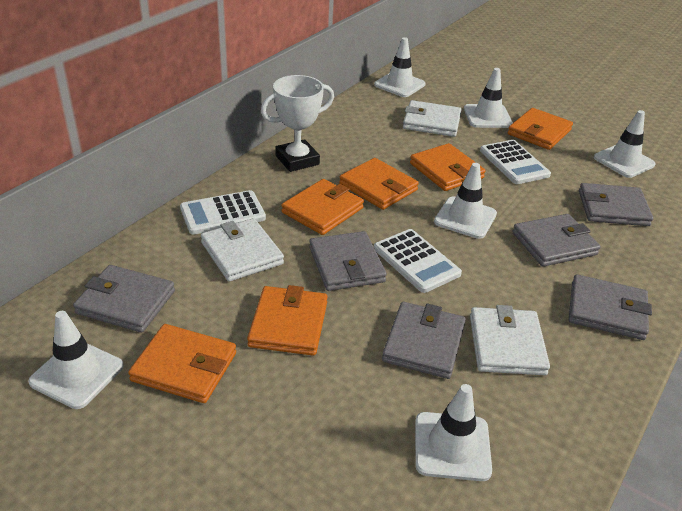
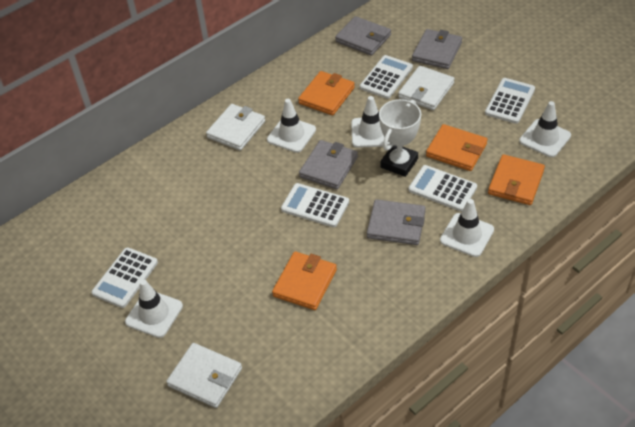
grey wallet: 6 -> 4
orange wallet: 6 -> 4
white calculator: 3 -> 5
white traffic cone: 6 -> 5

